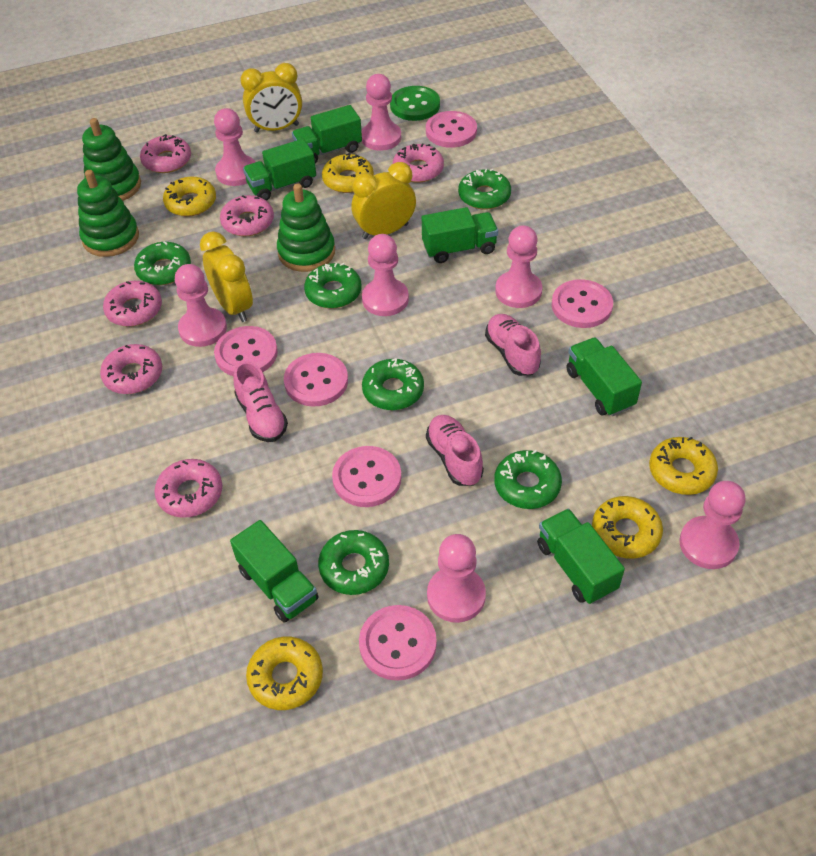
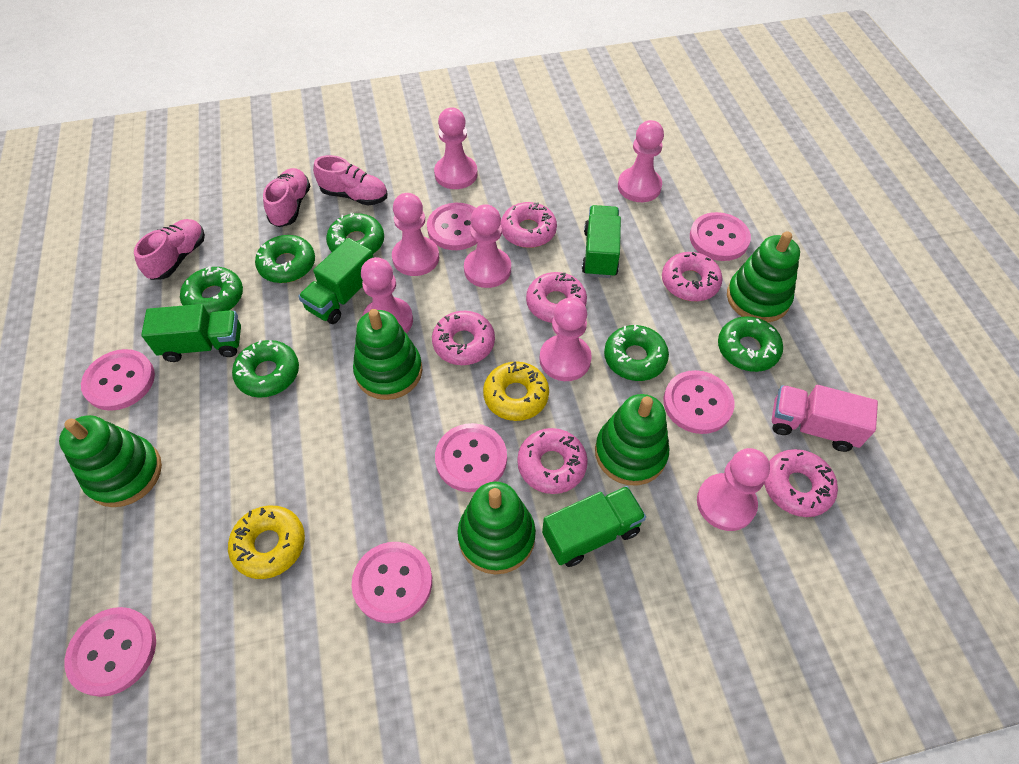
green button: 1 -> 0
green stacking toy: 3 -> 5
green truck: 6 -> 4
pink button: 6 -> 7
pink truck: 0 -> 1
yellow clock: 3 -> 0
yellow donut: 5 -> 2

